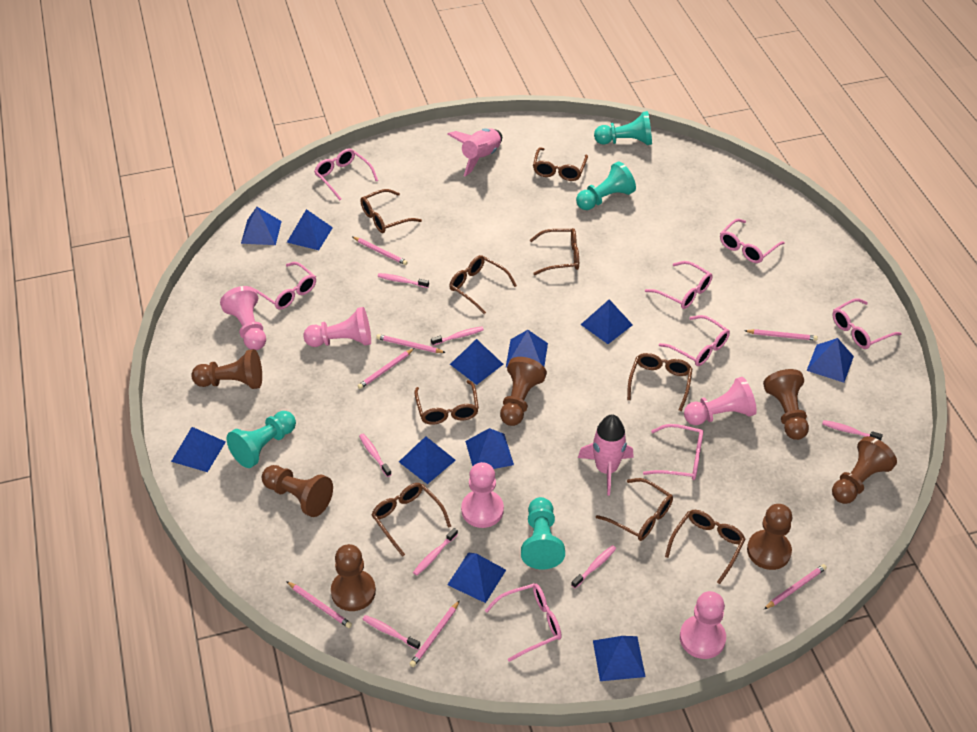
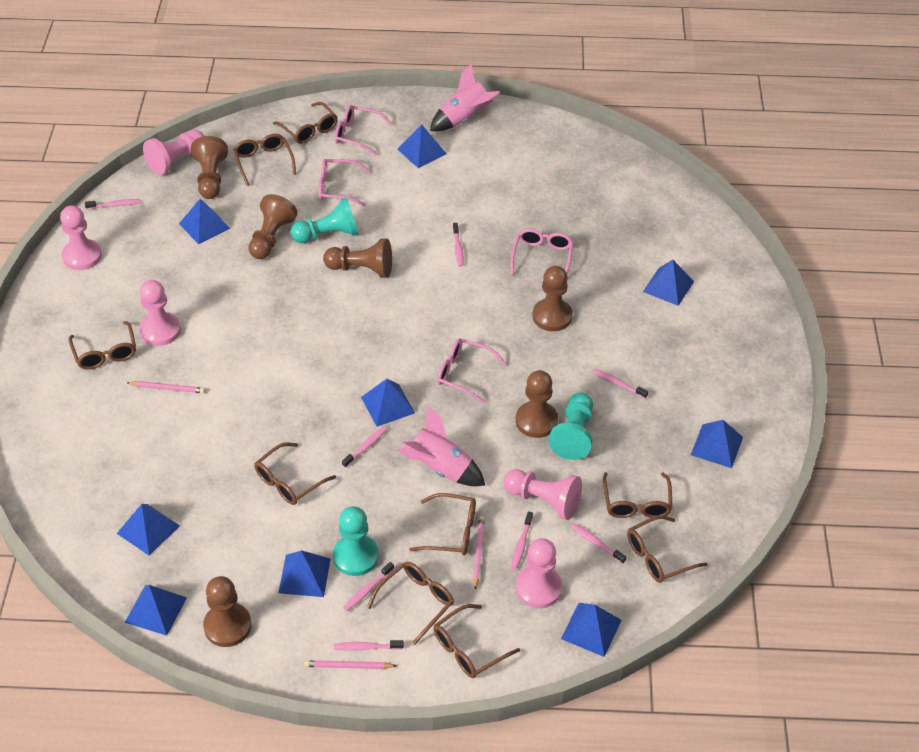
blue pyramid: 11 -> 9
brown pawn: 7 -> 6
pink glasses: 8 -> 4
pink pencil: 7 -> 3
pink toothbrush: 7 -> 8
turquoise pawn: 4 -> 3

